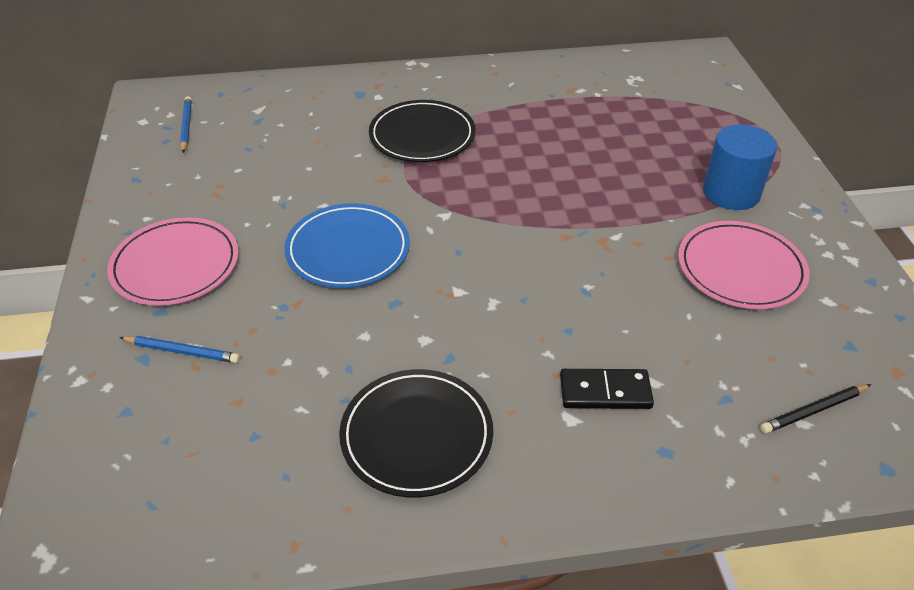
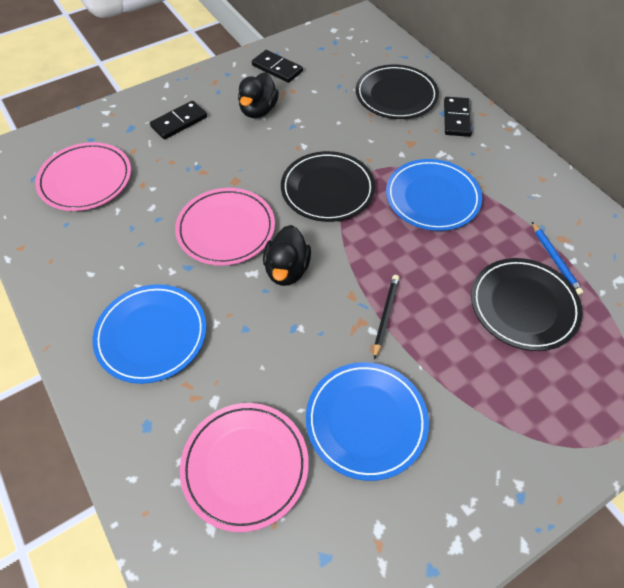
black domino: 1 -> 3
black duck: 0 -> 2
black plate: 2 -> 3
blue cylinder: 1 -> 0
blue pencil: 2 -> 1
blue plate: 1 -> 3
pink plate: 2 -> 3

